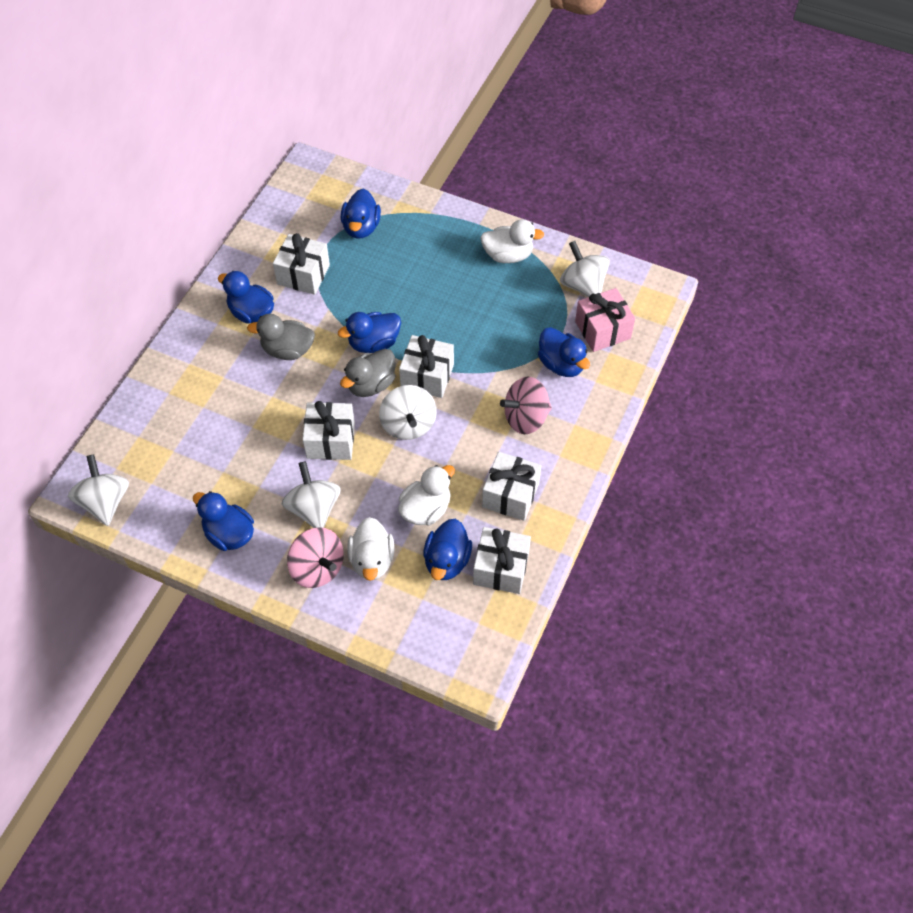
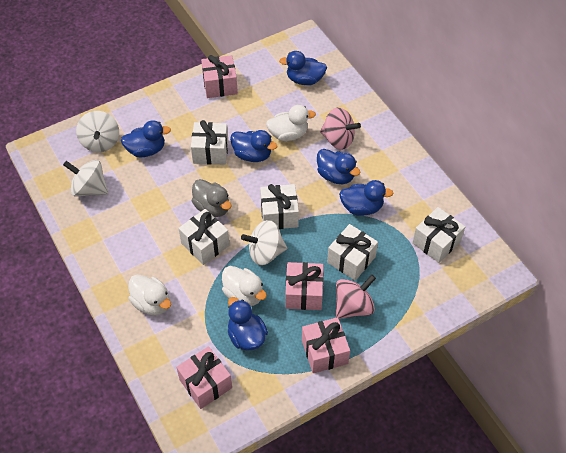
grey duck: 2 -> 1
pink gift: 1 -> 4
white spinning top: 4 -> 3

